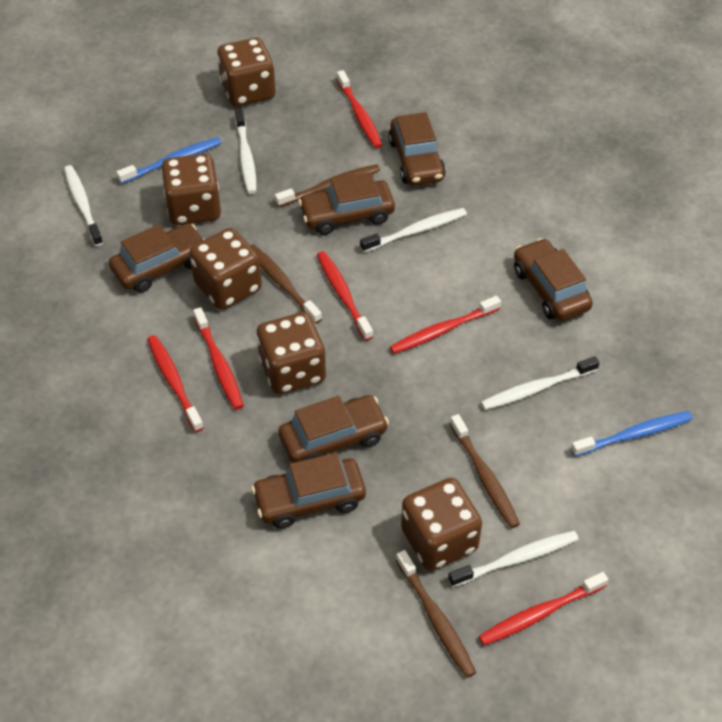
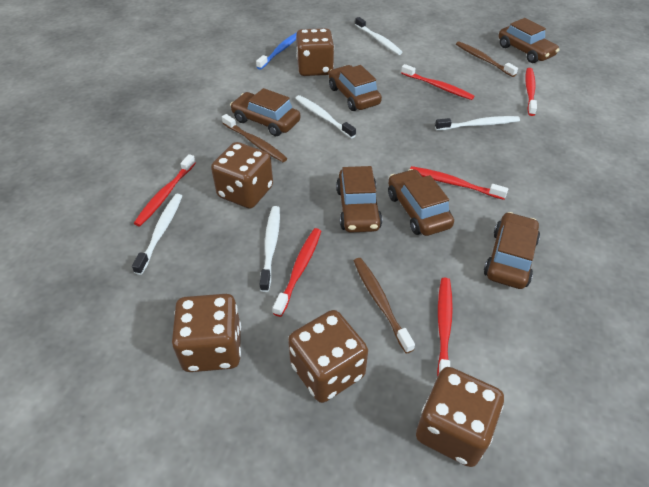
blue toothbrush: 2 -> 1
brown toothbrush: 4 -> 3

